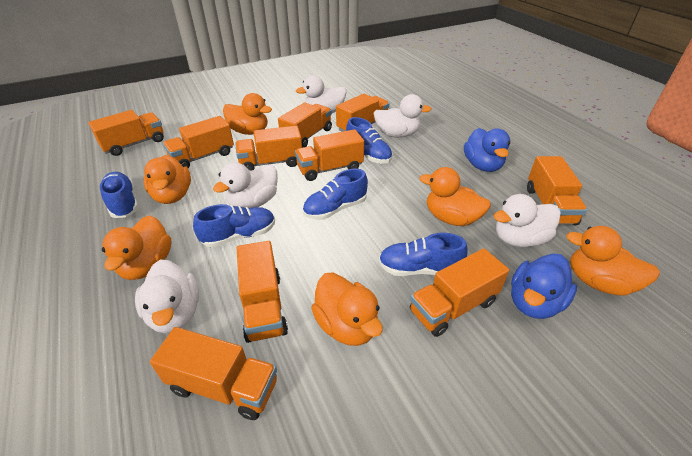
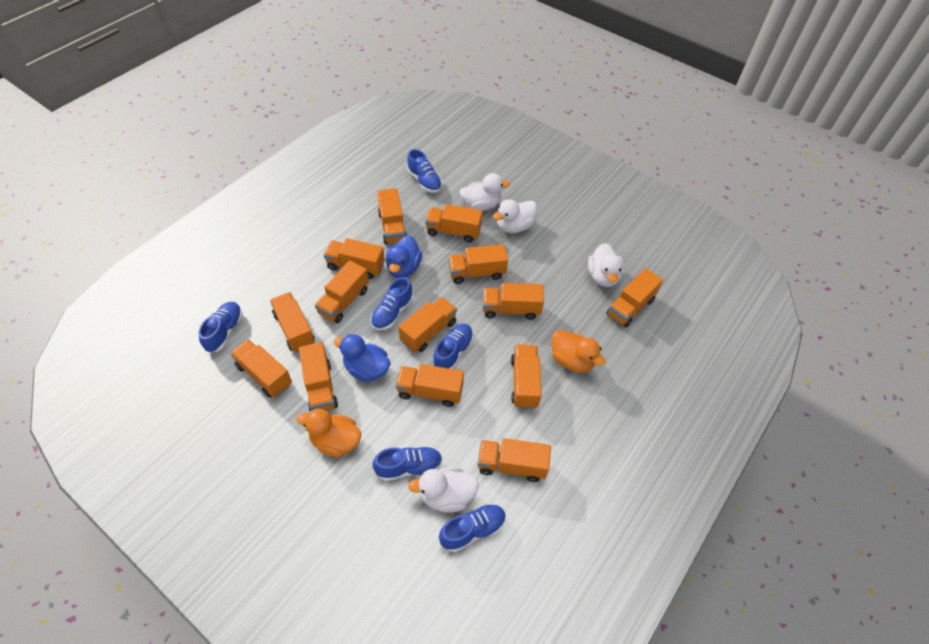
blue shoe: 5 -> 6
orange duck: 6 -> 2
orange truck: 10 -> 14
white duck: 5 -> 4

